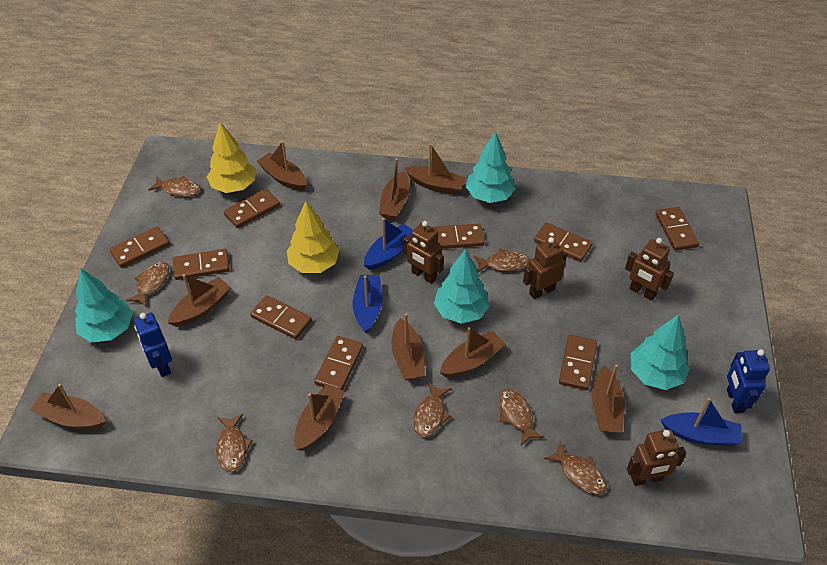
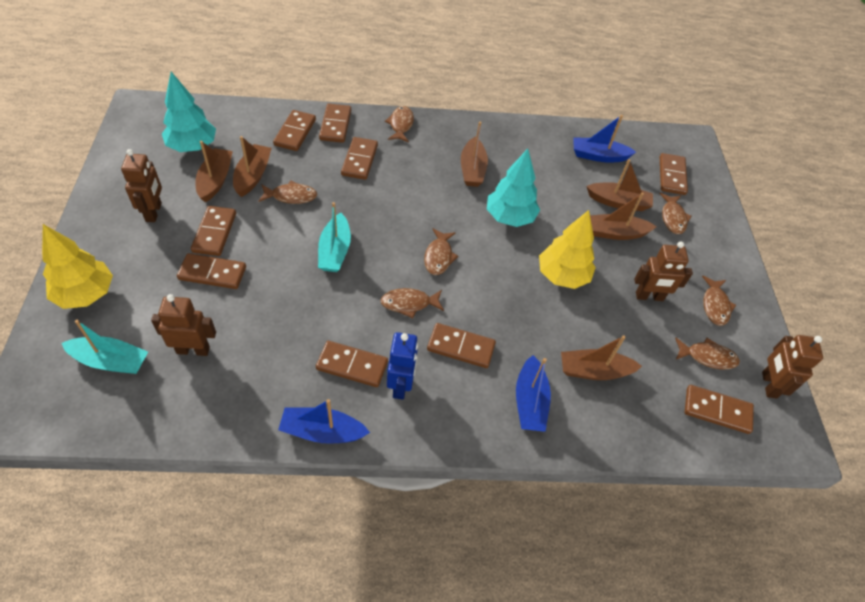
blue robot: 2 -> 1
brown boat: 9 -> 6
turquoise boat: 0 -> 2
turquoise tree: 4 -> 2

